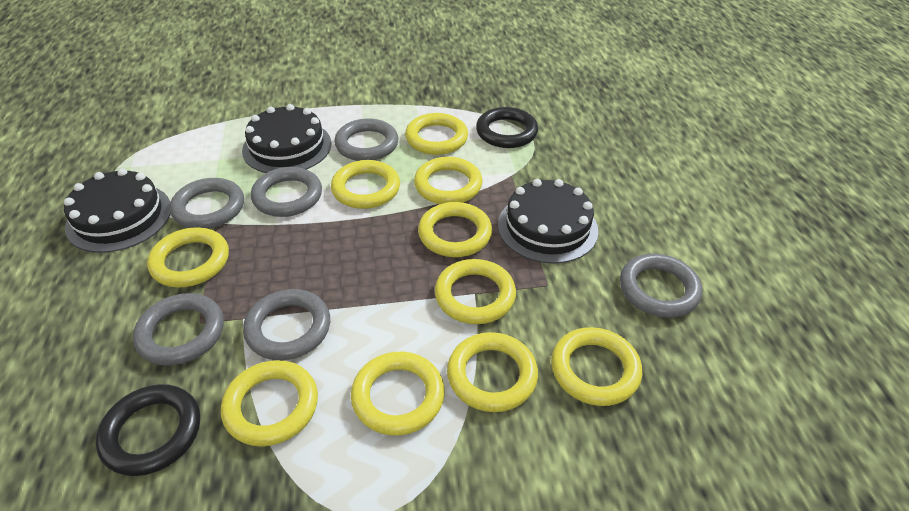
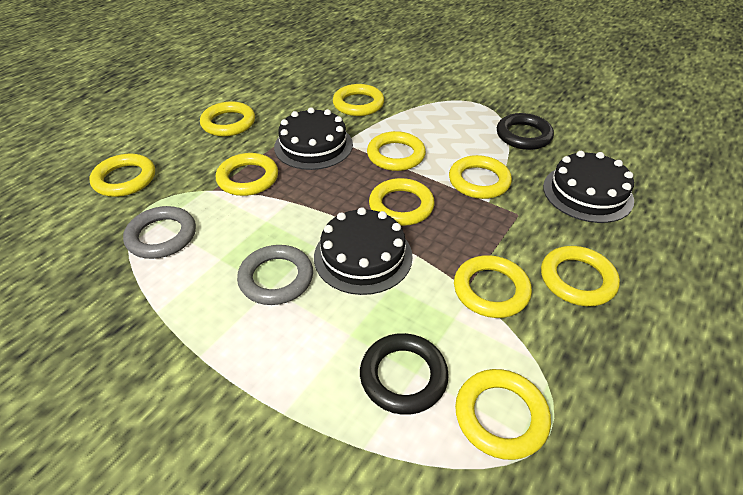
grey ring: 6 -> 2

